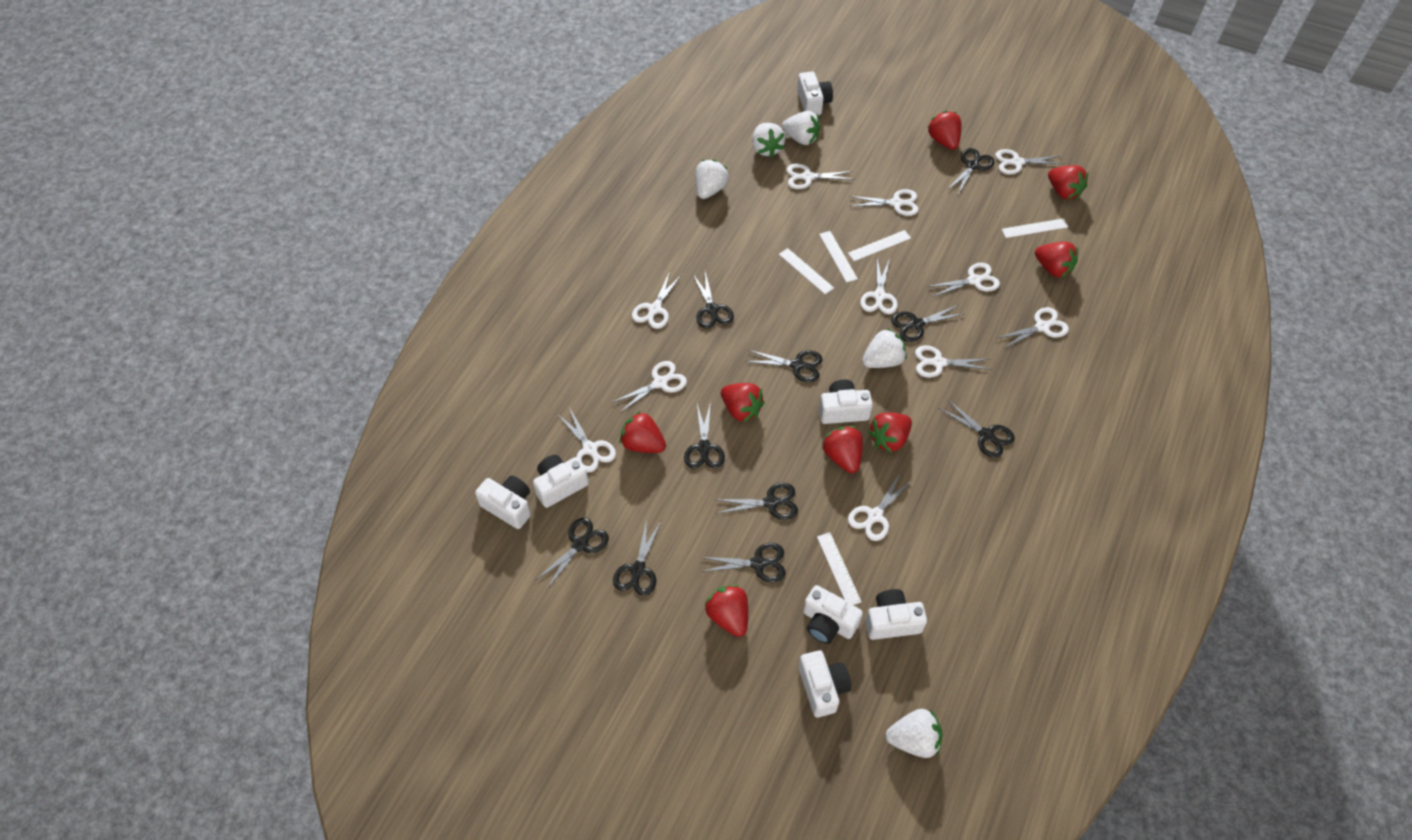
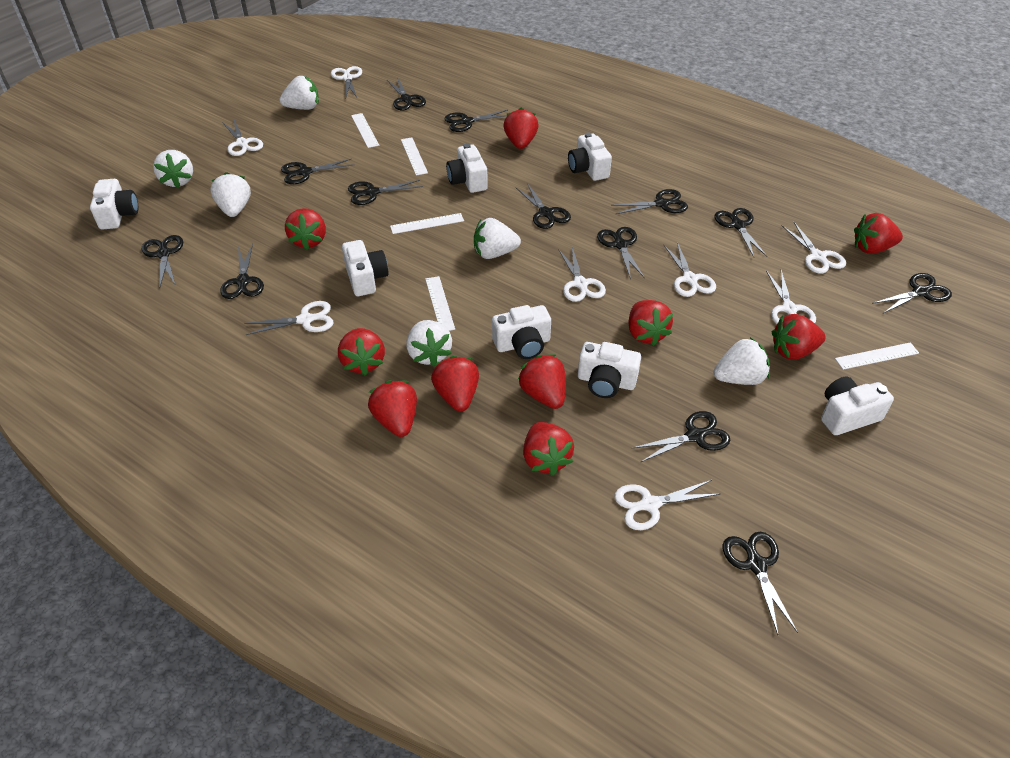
black scissors: 10 -> 13
red strawberry: 8 -> 10
white scissors: 11 -> 8
white strawberry: 5 -> 6

